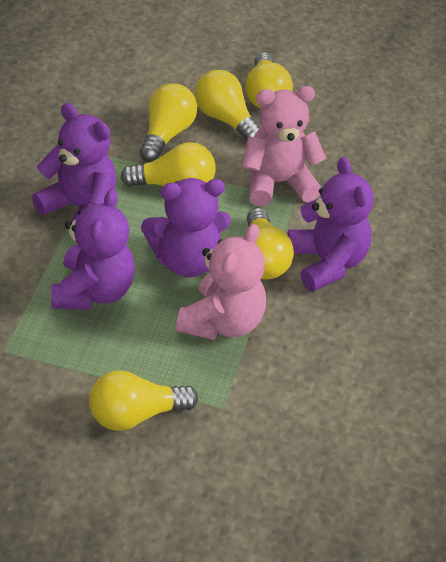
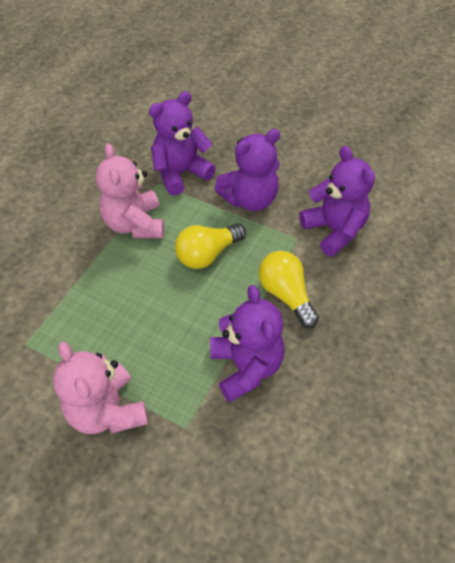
yellow light bulb: 6 -> 2

